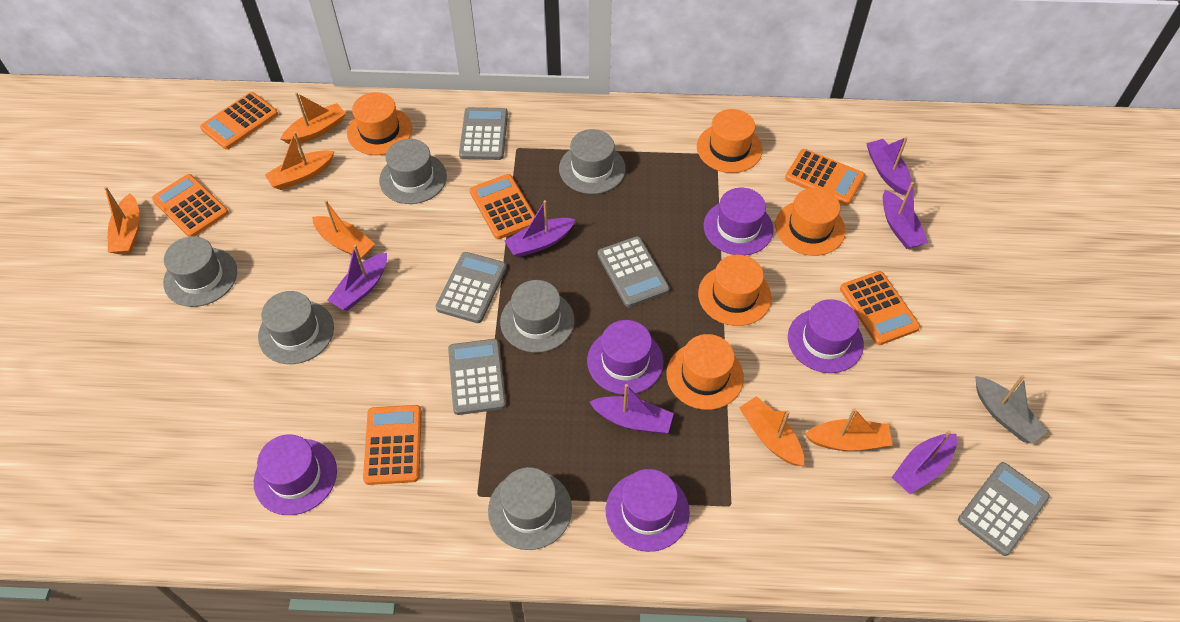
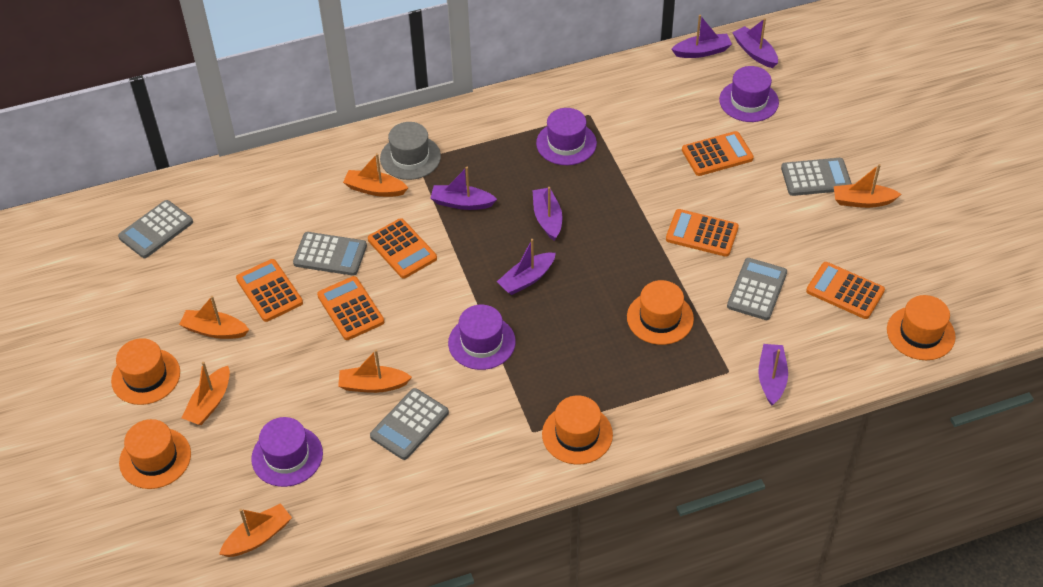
grey boat: 1 -> 0
grey hat: 6 -> 1
purple hat: 5 -> 4

